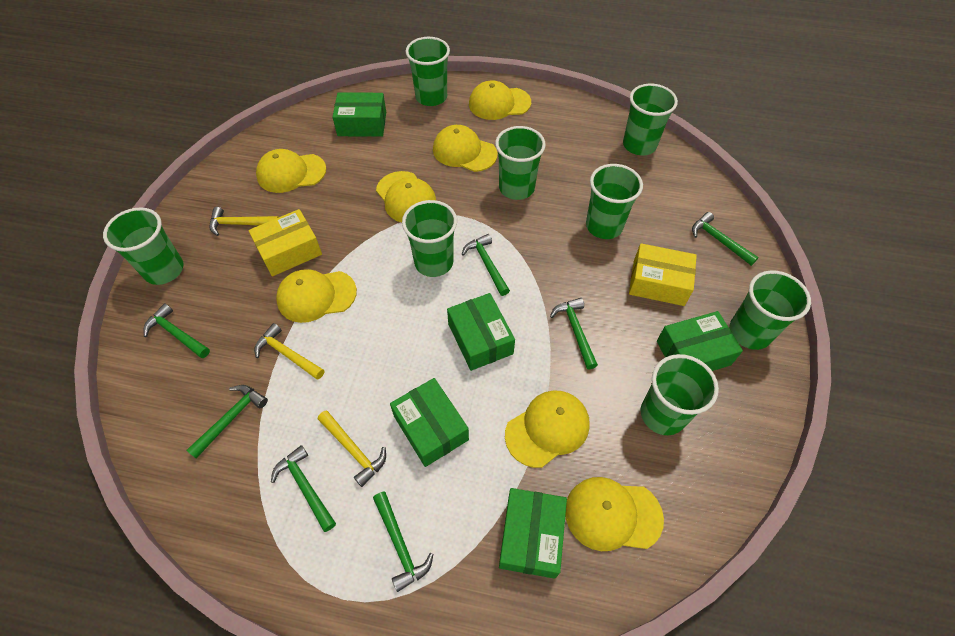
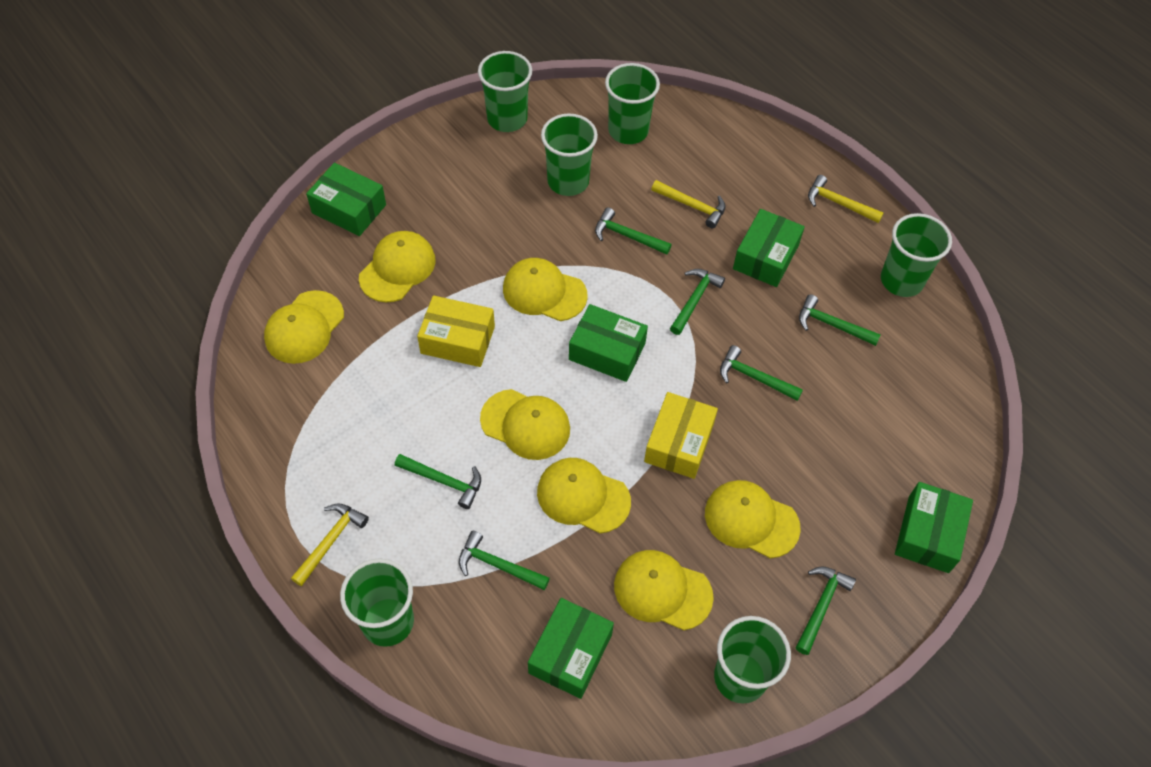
green cup: 8 -> 6

